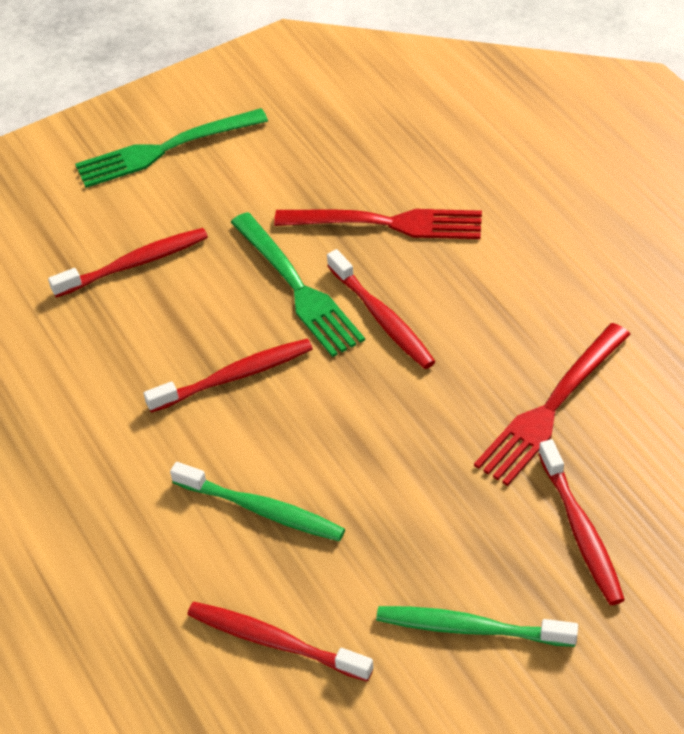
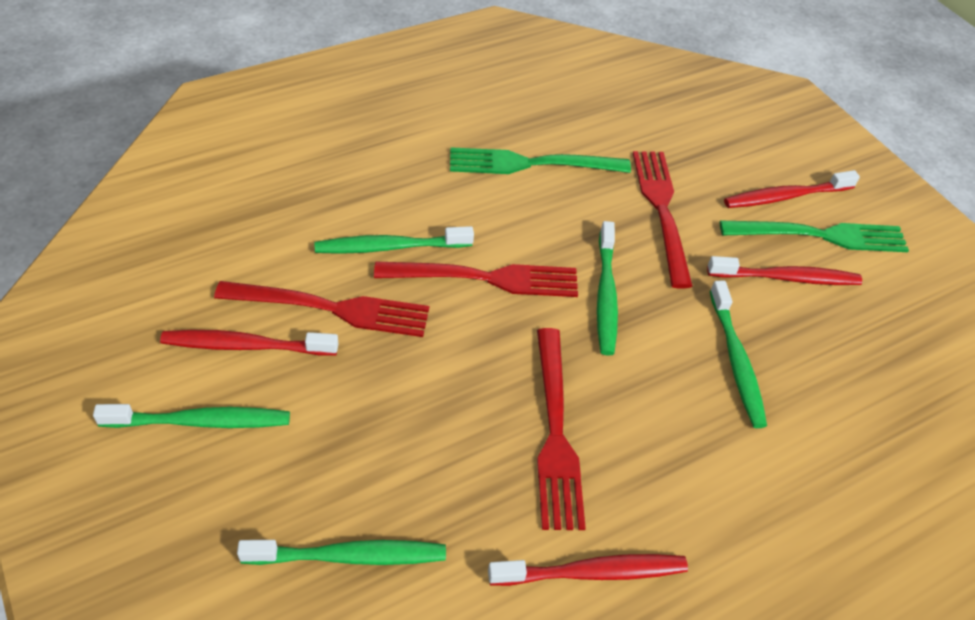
green toothbrush: 2 -> 5
red fork: 2 -> 4
red toothbrush: 5 -> 4

